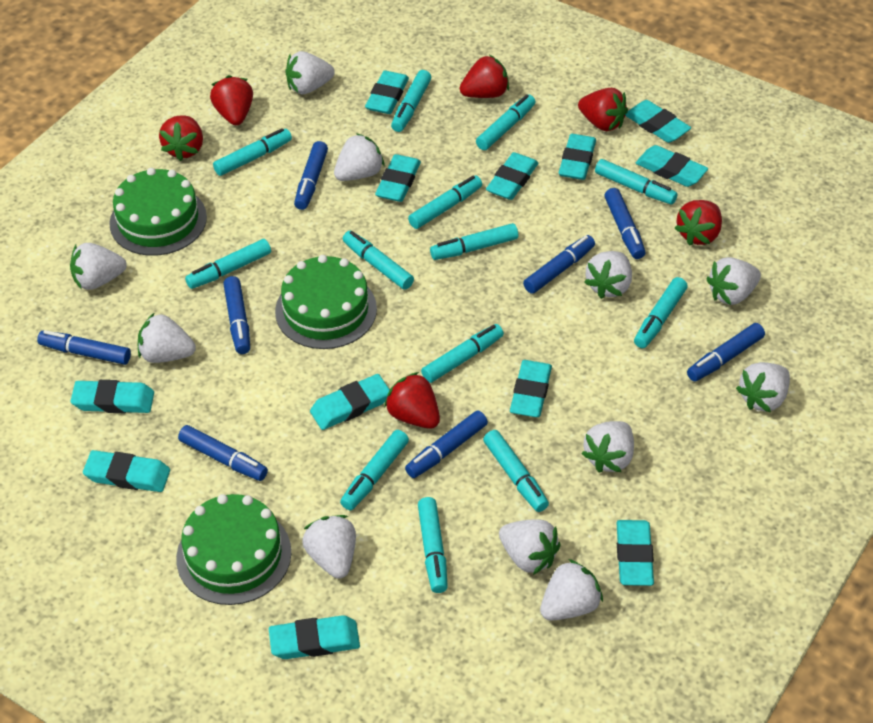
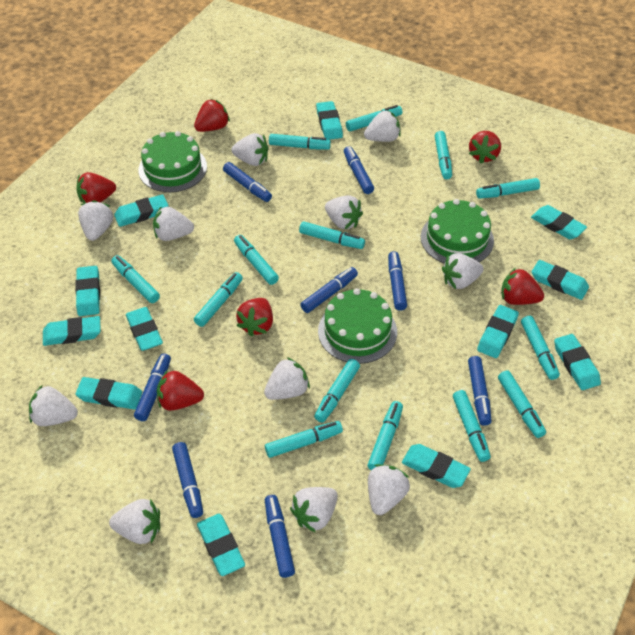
turquoise marker: 13 -> 14

